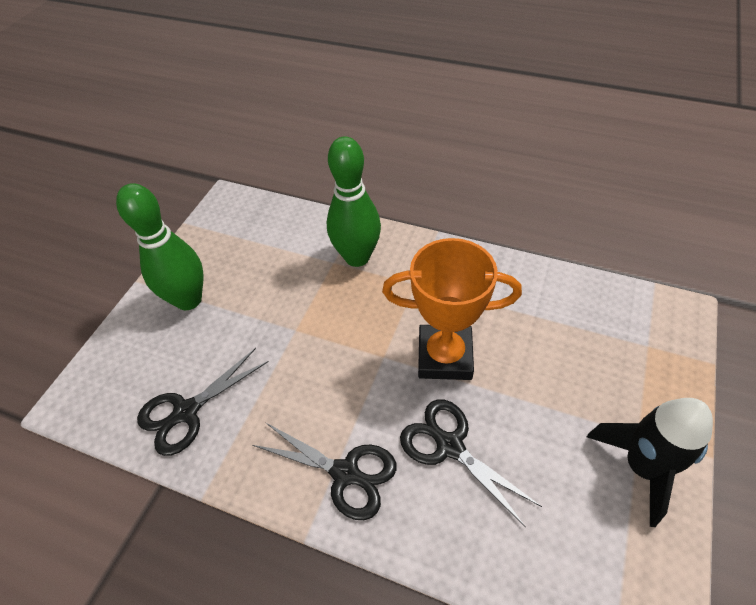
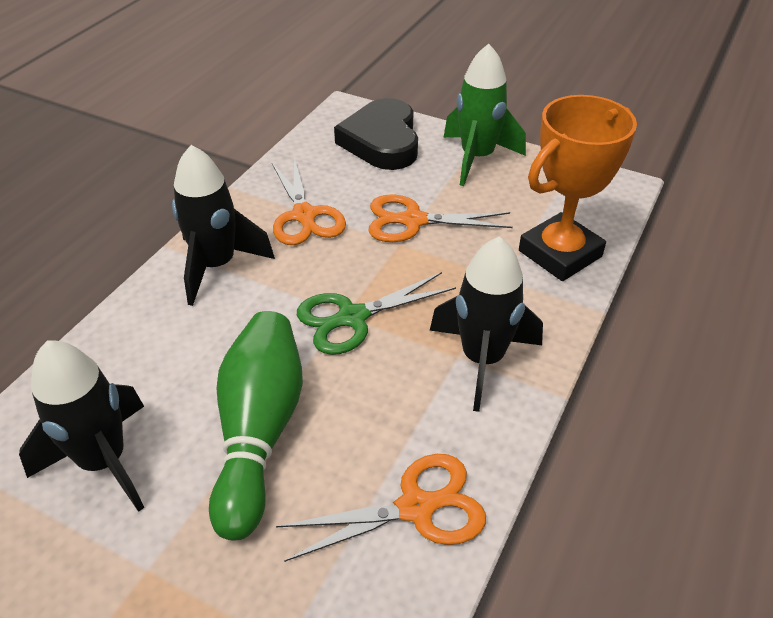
black heart: 0 -> 1
black rocket: 1 -> 3
black scissors: 3 -> 0
green bowling pin: 2 -> 1
green rocket: 0 -> 1
green scissors: 0 -> 1
orange scissors: 0 -> 3

